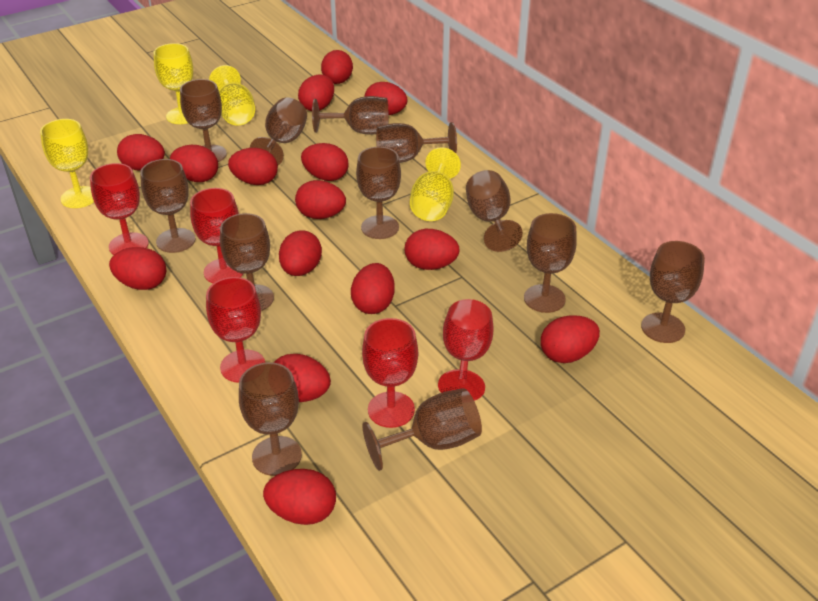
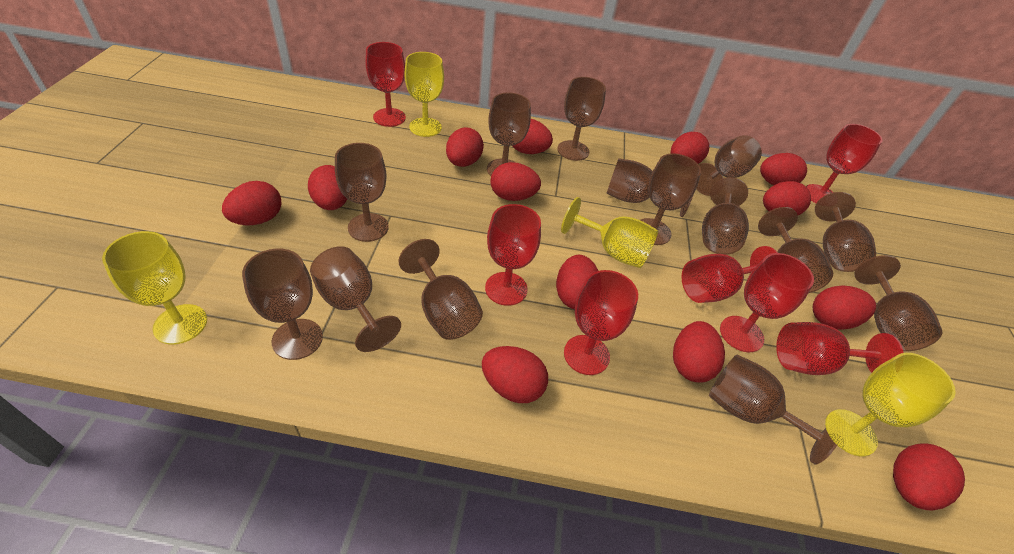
brown goblet: 12 -> 14
red egg: 15 -> 13
red goblet: 5 -> 7

